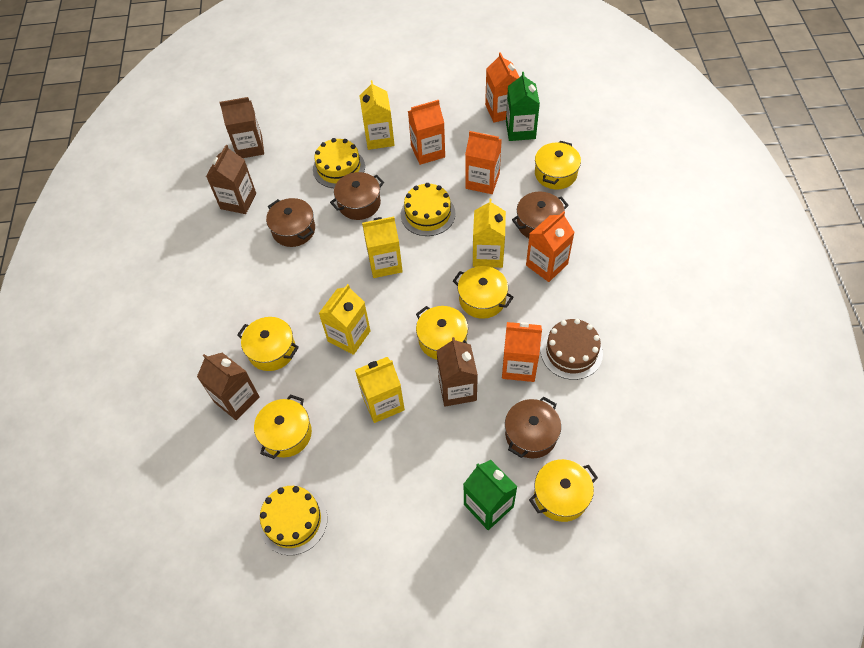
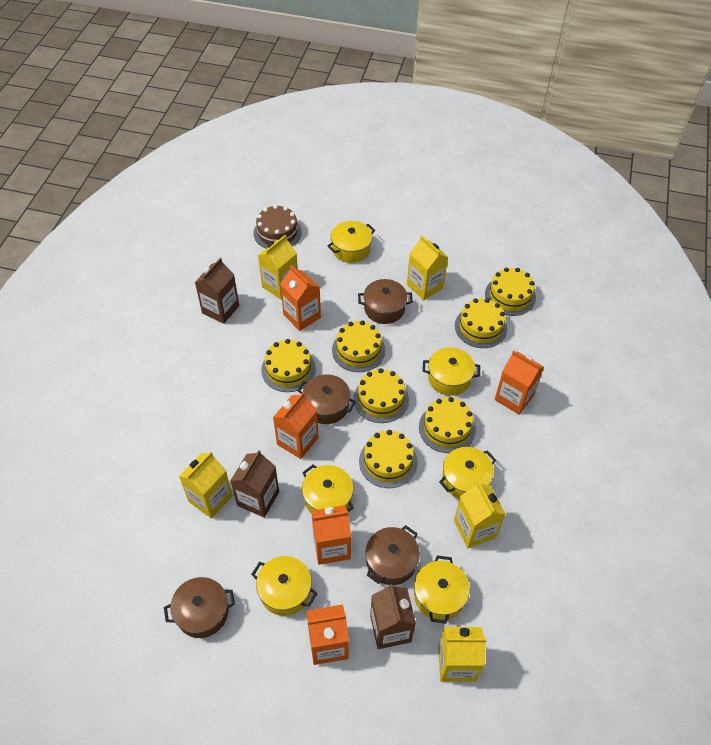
brown carton: 4 -> 3
green carton: 2 -> 0
yellow cake: 3 -> 7

